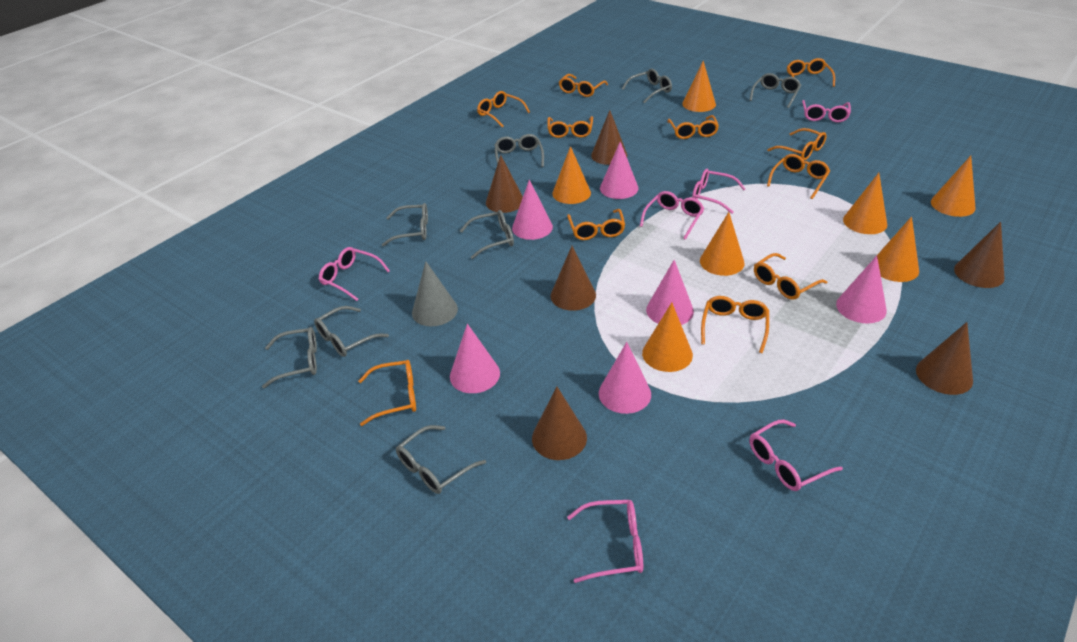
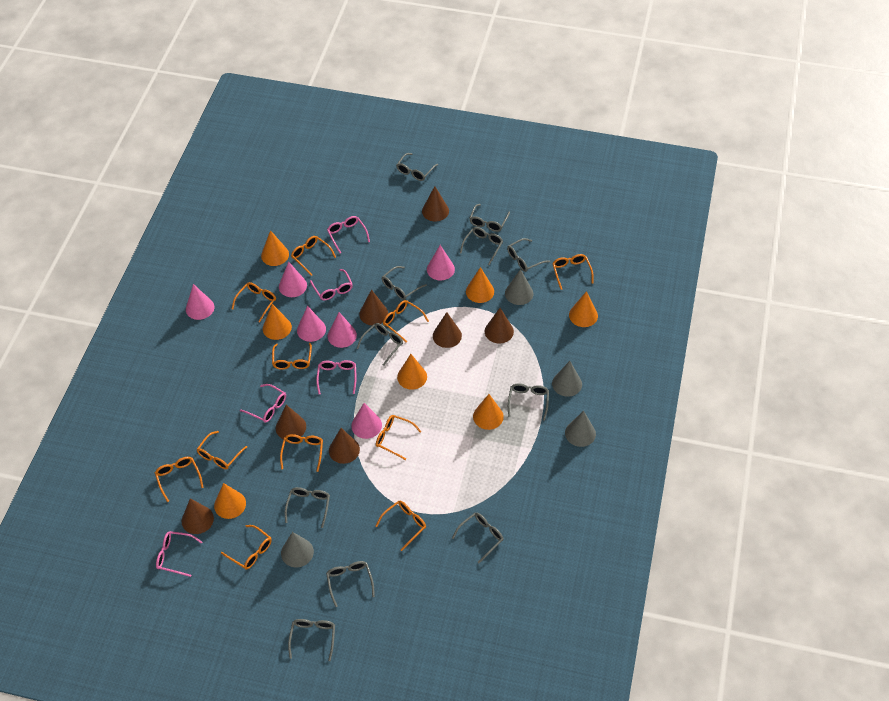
brown cone: 6 -> 7
grey cone: 1 -> 4
grey glasses: 8 -> 11
pink glasses: 6 -> 5

